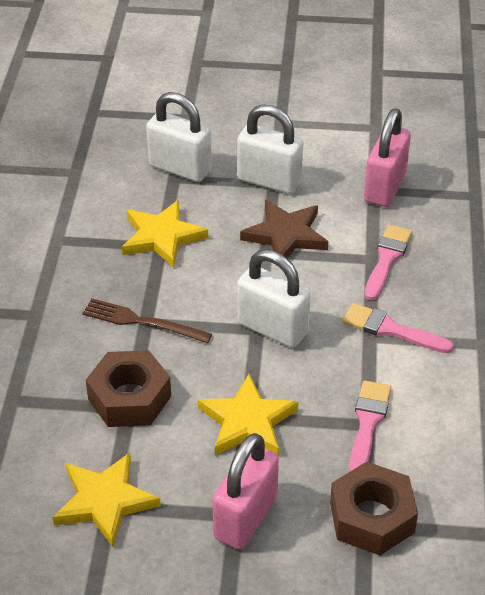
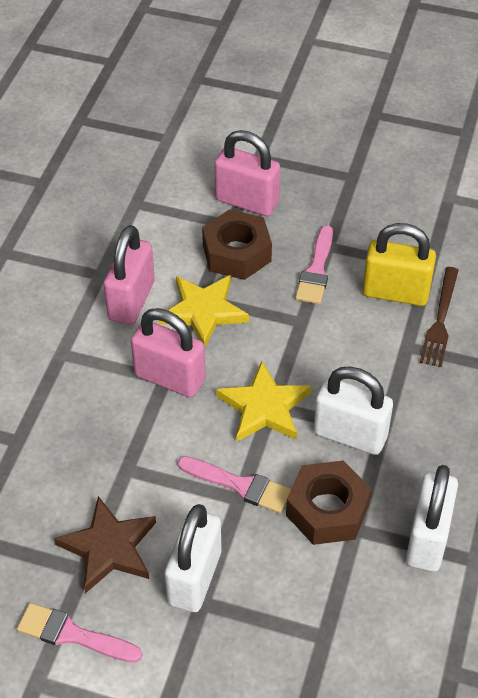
pink padlock: 2 -> 3
yellow padlock: 0 -> 1
yellow star: 3 -> 2

